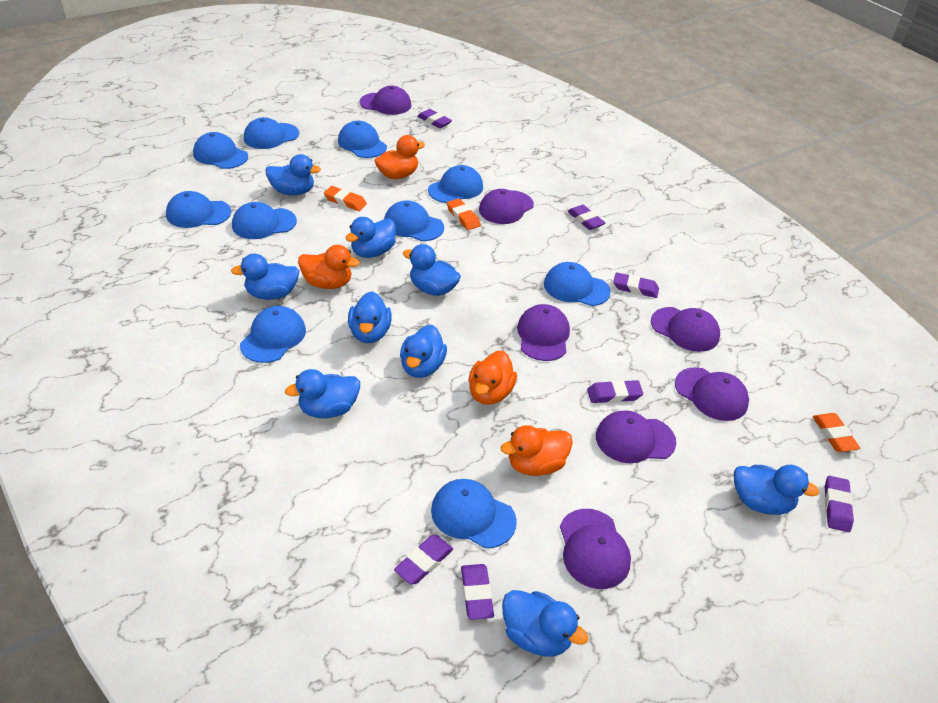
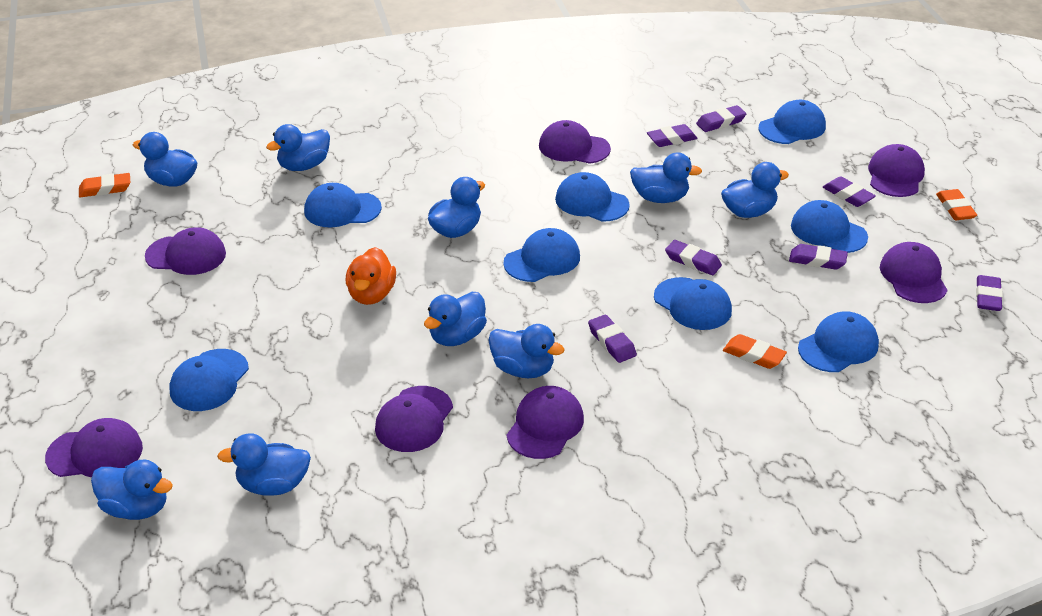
blue cap: 10 -> 8
orange duck: 4 -> 1

